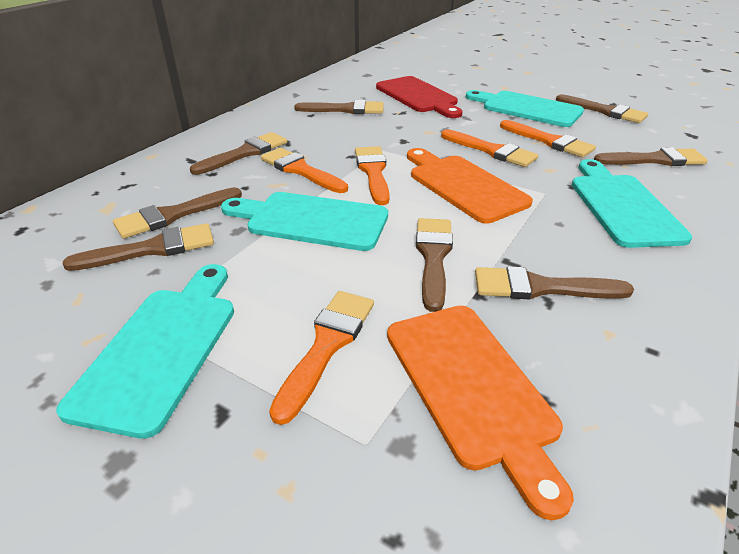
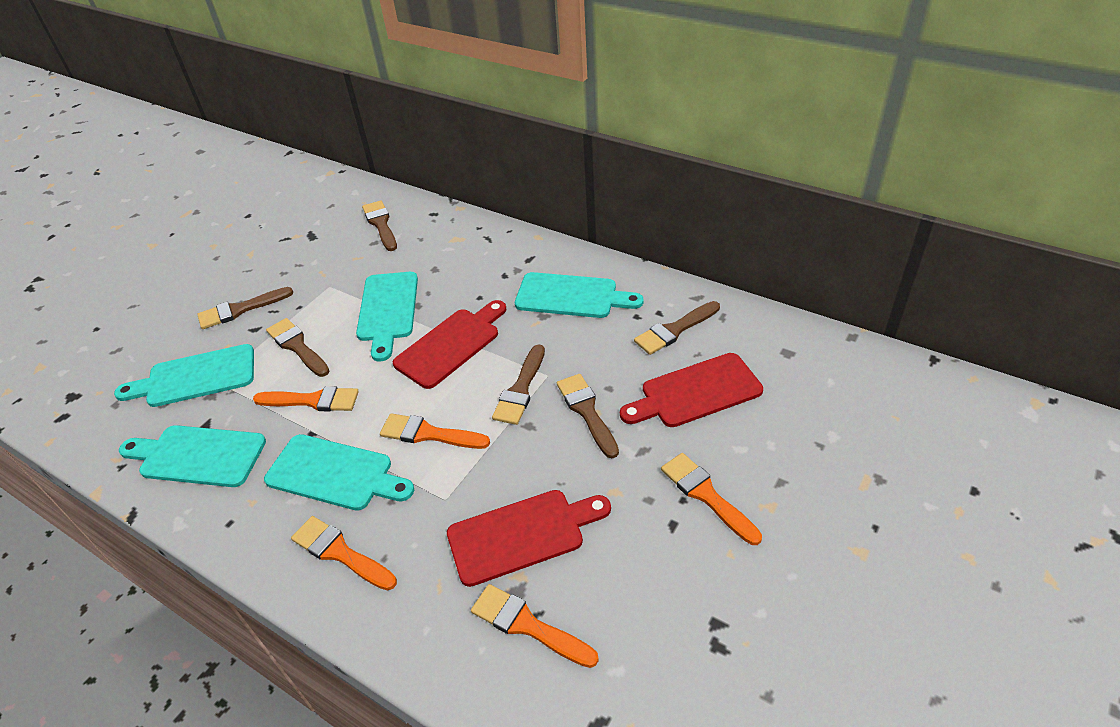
brown brush: 8 -> 6
orange cutting board: 2 -> 0
red cutting board: 1 -> 3
turquoise cutting board: 4 -> 5

